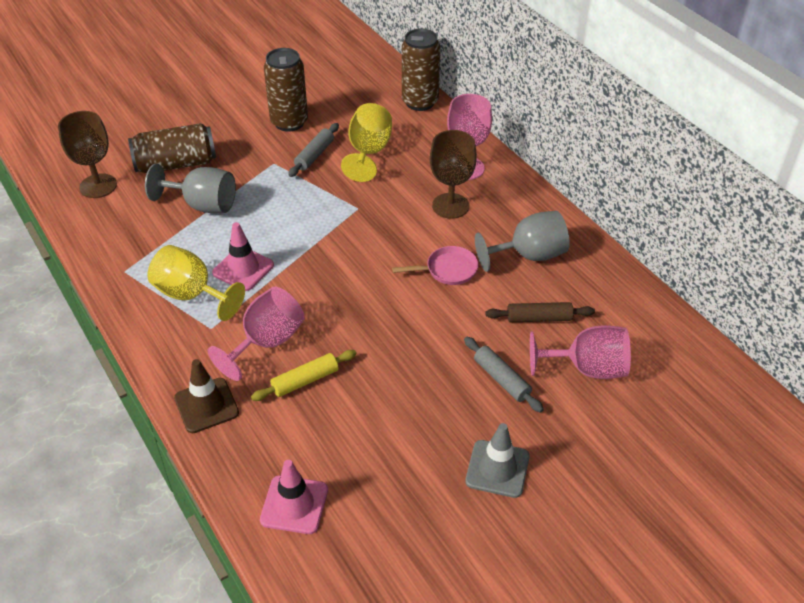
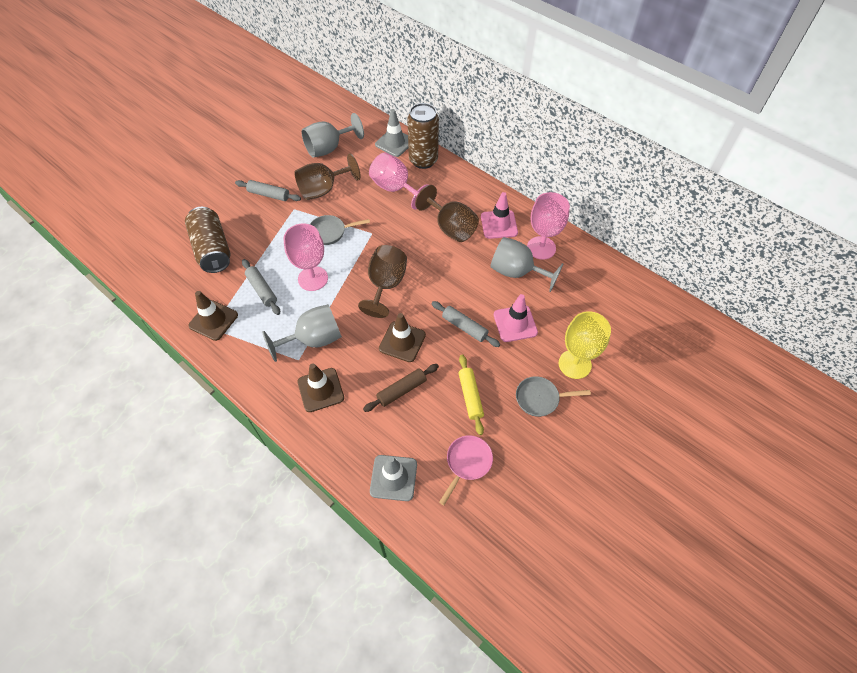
brown can: 3 -> 2
brown goblet: 2 -> 3
brown traffic cone: 1 -> 3
grey goblet: 2 -> 3
grey pan: 0 -> 2
grey rolling pin: 2 -> 3
grey traffic cone: 1 -> 2
yellow goblet: 2 -> 1

